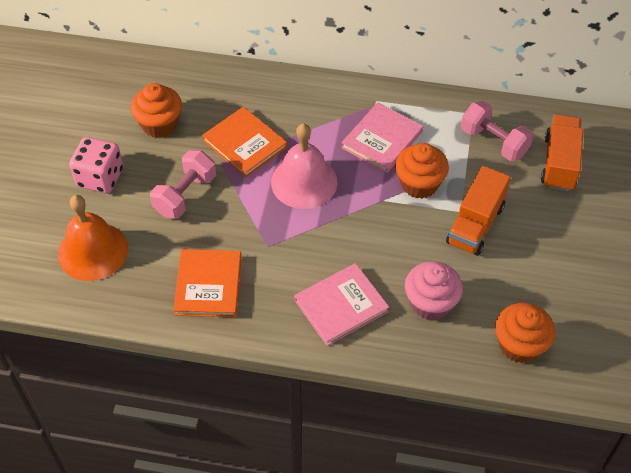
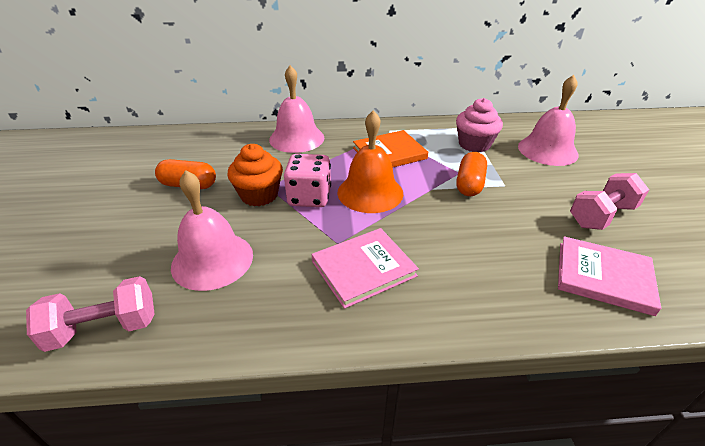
orange book: 2 -> 1
orange capsule: 0 -> 2
orange cupcake: 3 -> 1
orange truck: 2 -> 0
pink bell: 1 -> 3

